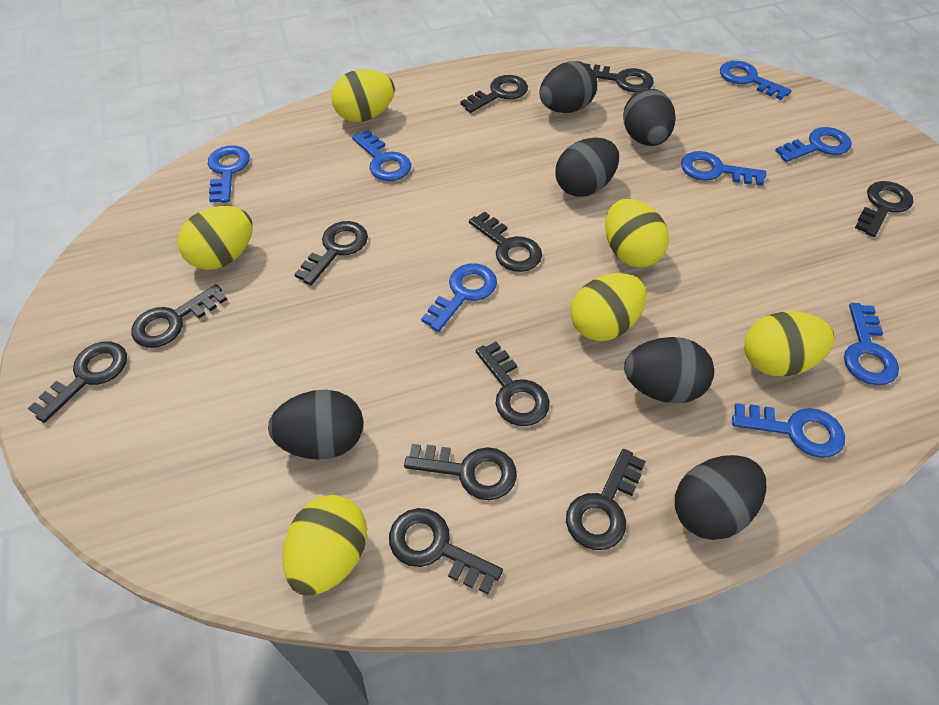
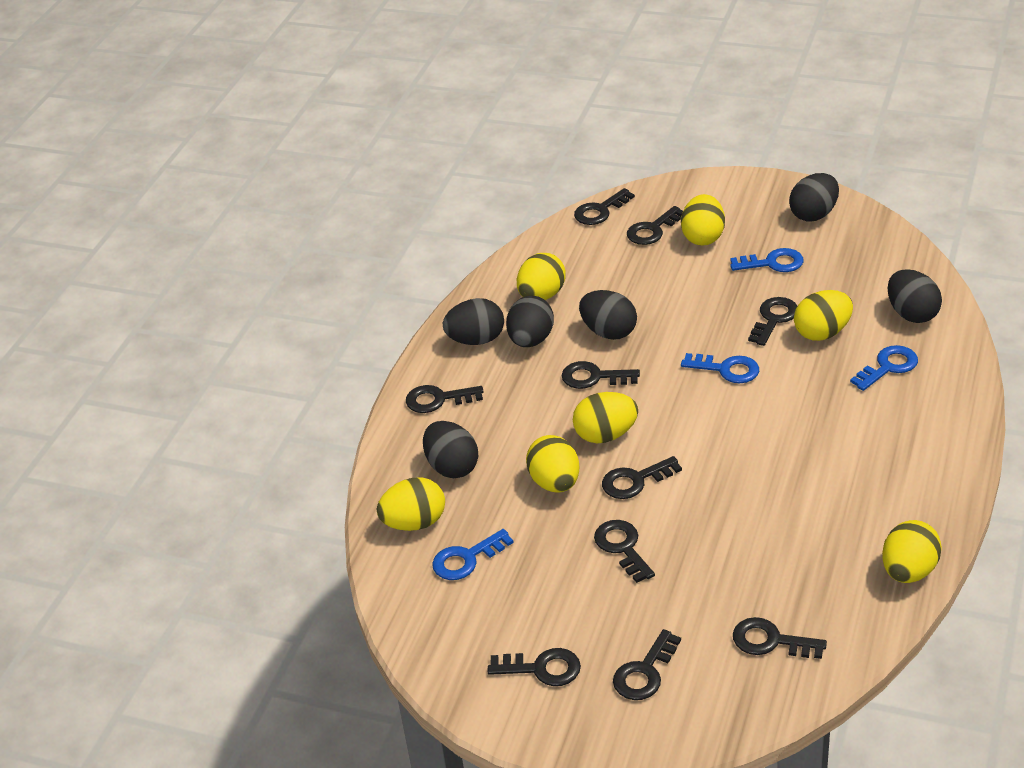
black key: 11 -> 10
blue key: 8 -> 4
yellow egg: 6 -> 7

